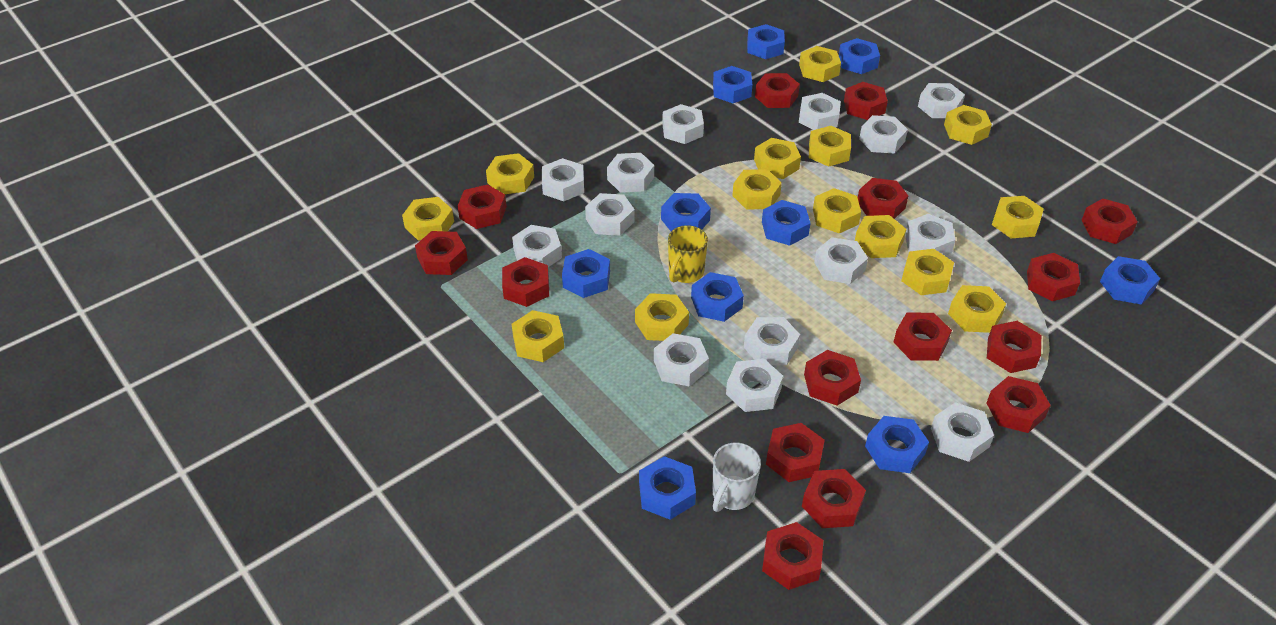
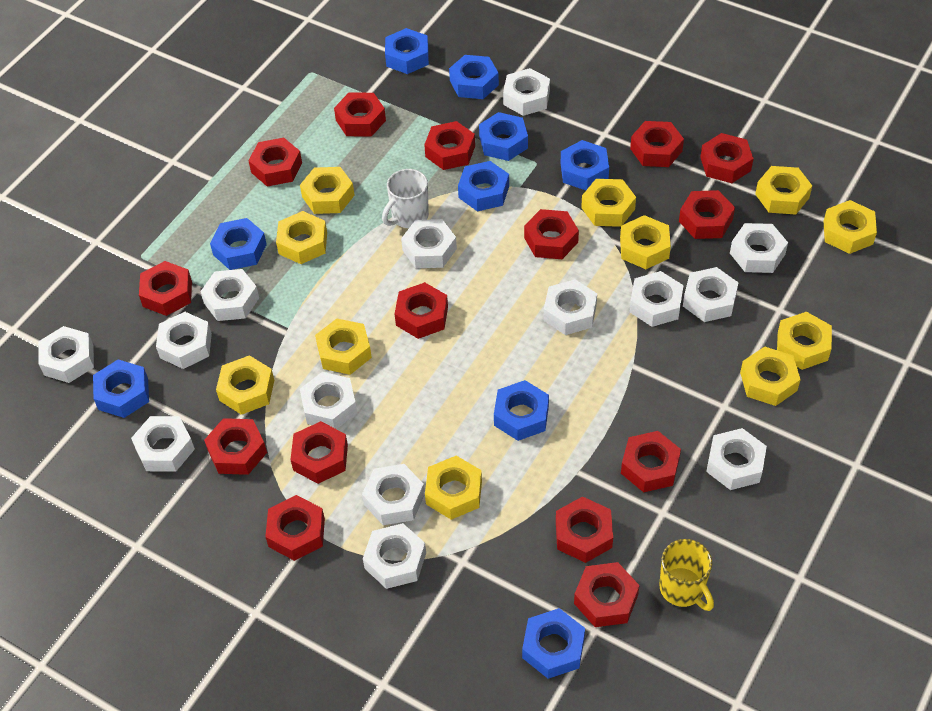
blue nut: 10 -> 9
yellow nut: 14 -> 11

